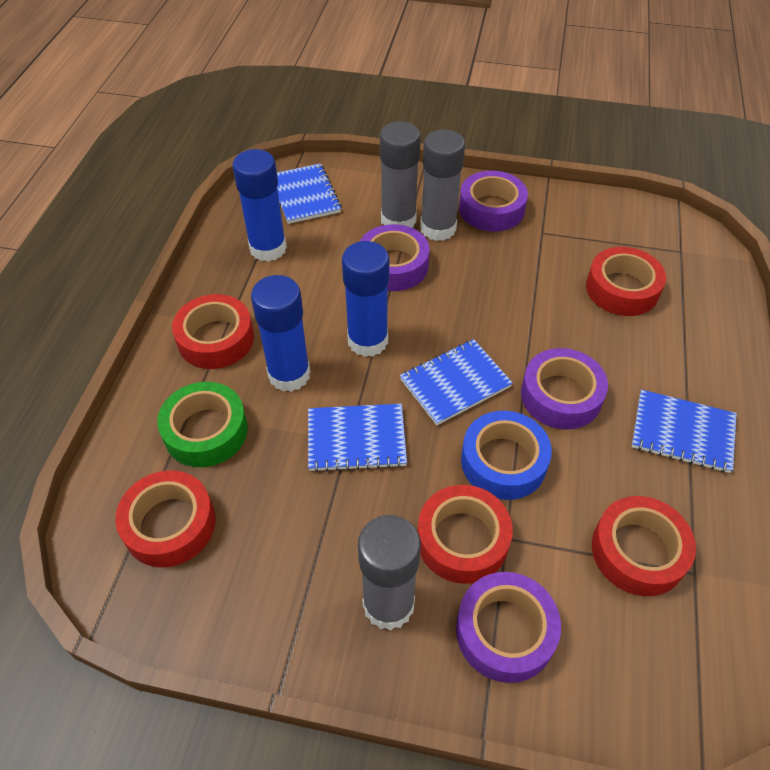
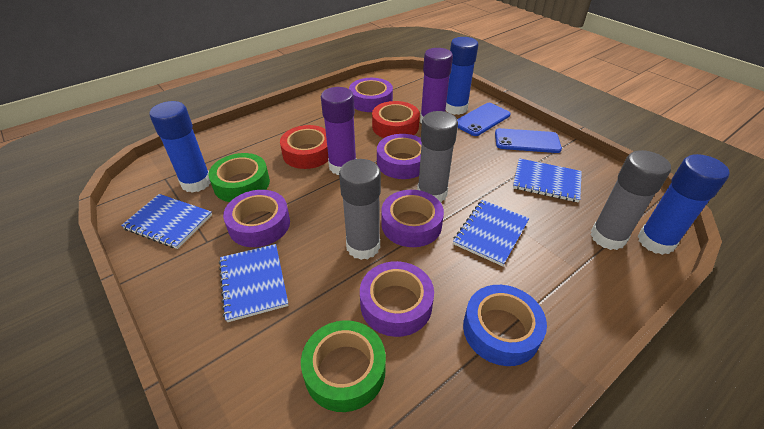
blue phone: 0 -> 2
green tape: 1 -> 2
purple glue stick: 0 -> 2
purple tape: 4 -> 5
red tape: 5 -> 2

